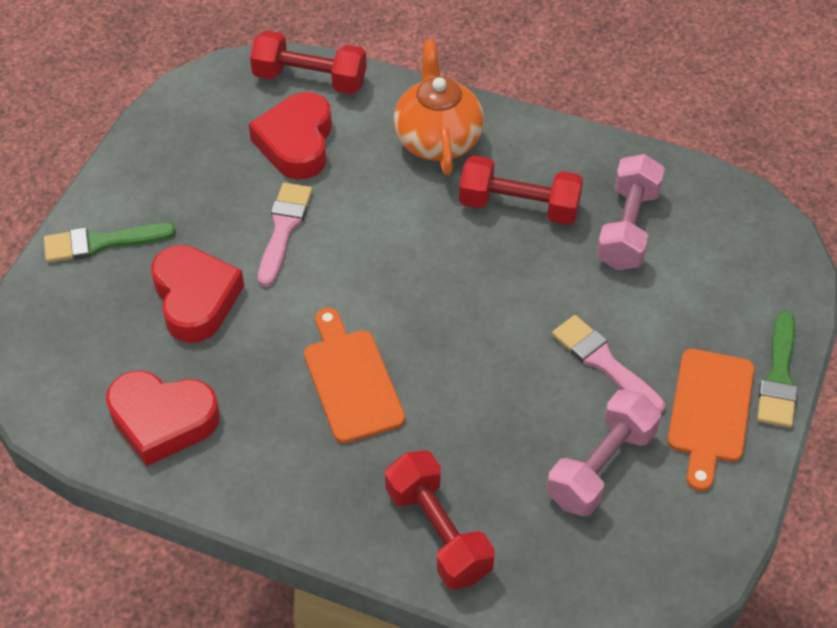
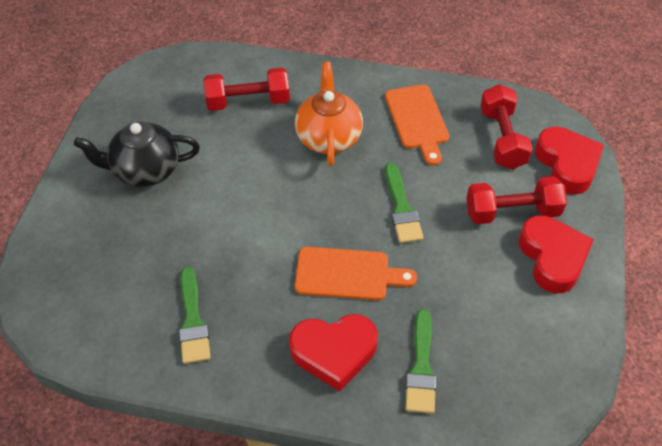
black teapot: 0 -> 1
green brush: 2 -> 3
pink brush: 2 -> 0
pink dumbbell: 2 -> 0

